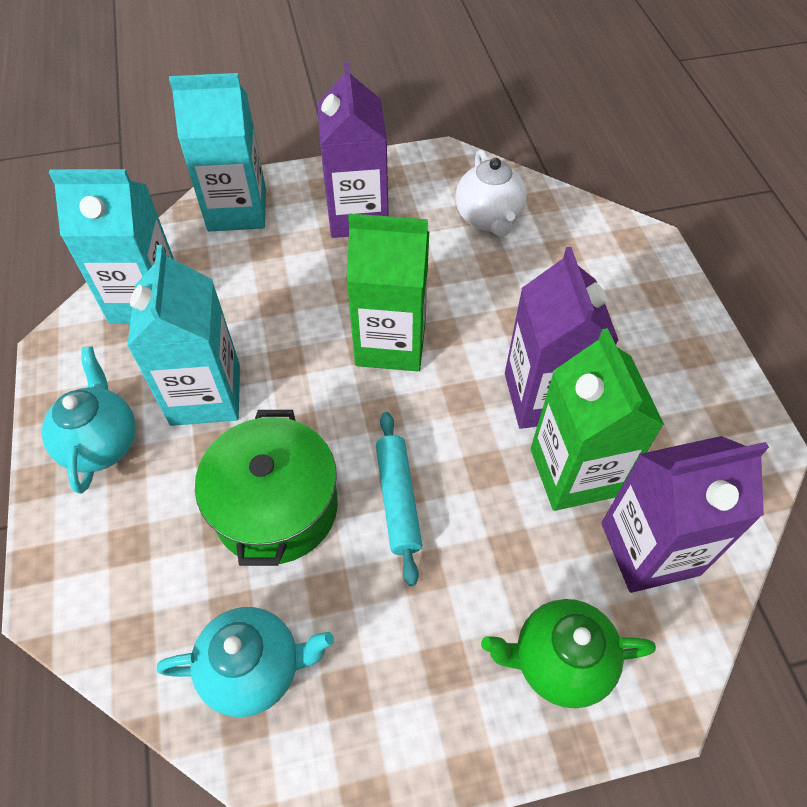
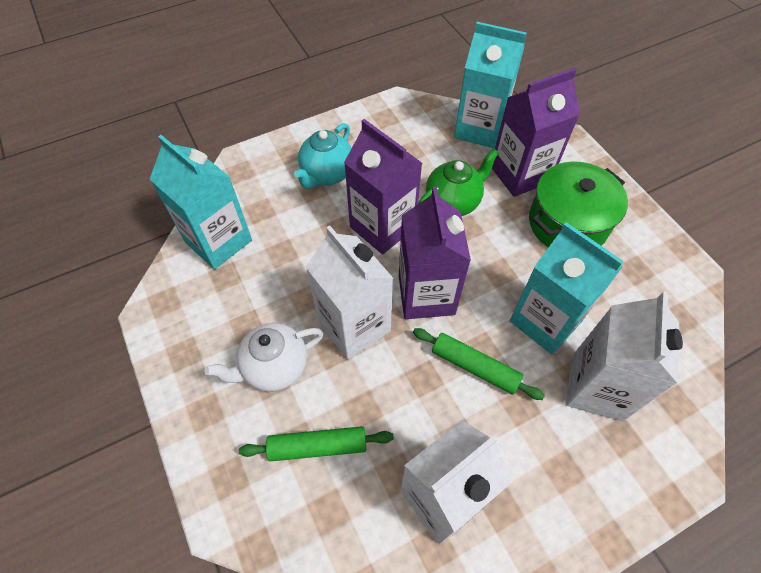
green carton: 2 -> 0
green rolling pin: 0 -> 2
turquoise rolling pin: 1 -> 0
turquoise teapot: 2 -> 1
white carton: 0 -> 3

